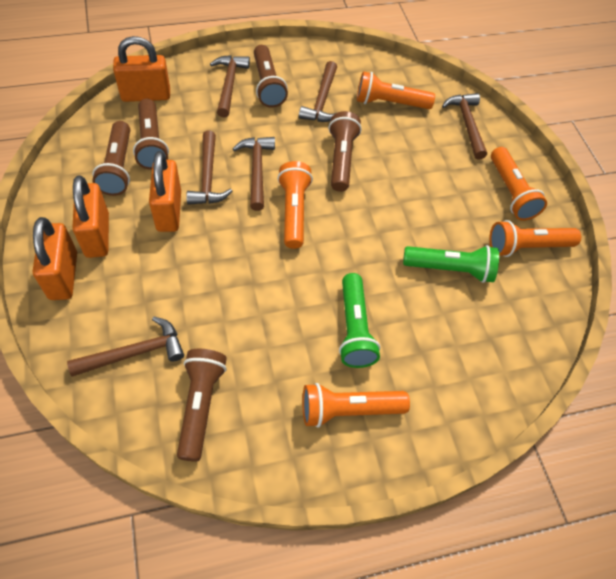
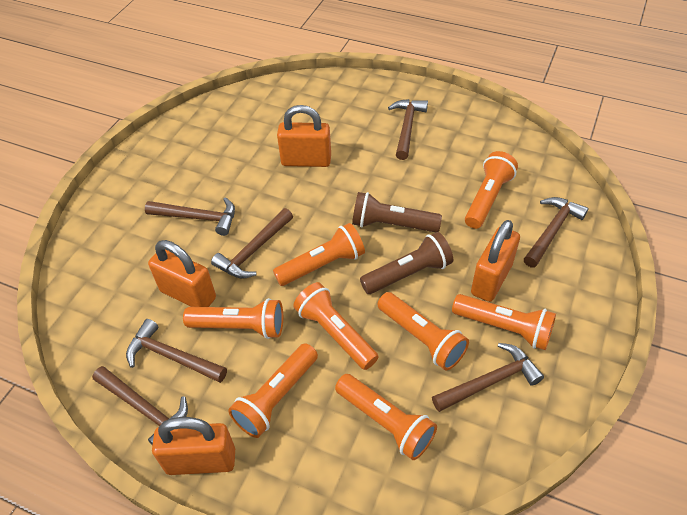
brown flashlight: 5 -> 2
brown hammer: 6 -> 7
green flashlight: 2 -> 0
orange flashlight: 5 -> 8

